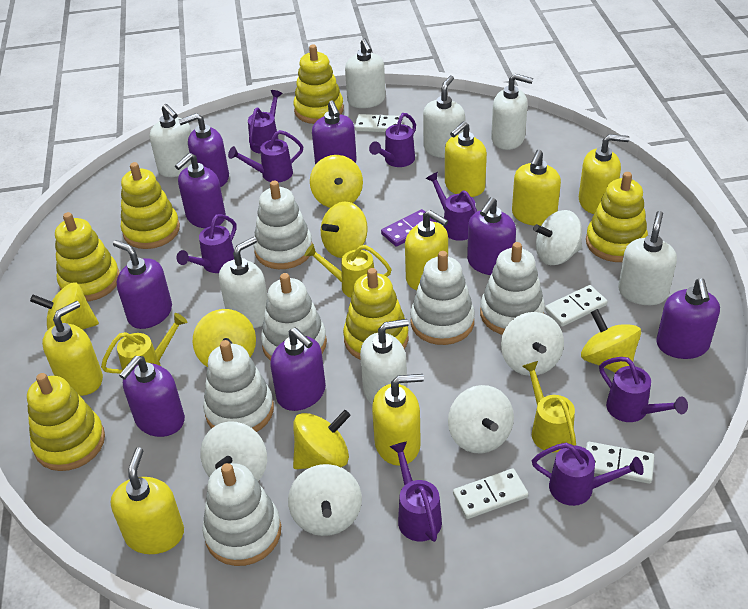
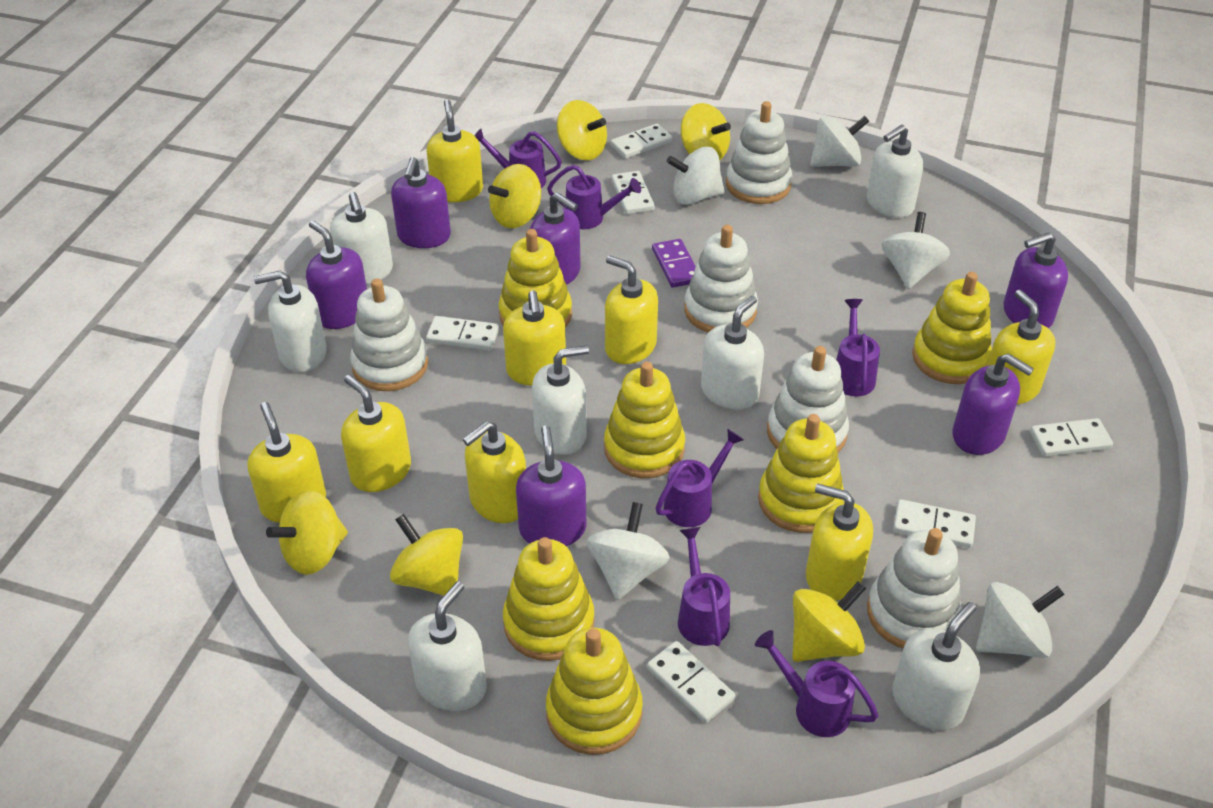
purple soap dispenser: 8 -> 6
purple watering can: 8 -> 6
white domino: 4 -> 6
white stacking toy: 6 -> 5
yellow soap dispenser: 7 -> 8
yellow watering can: 3 -> 0

